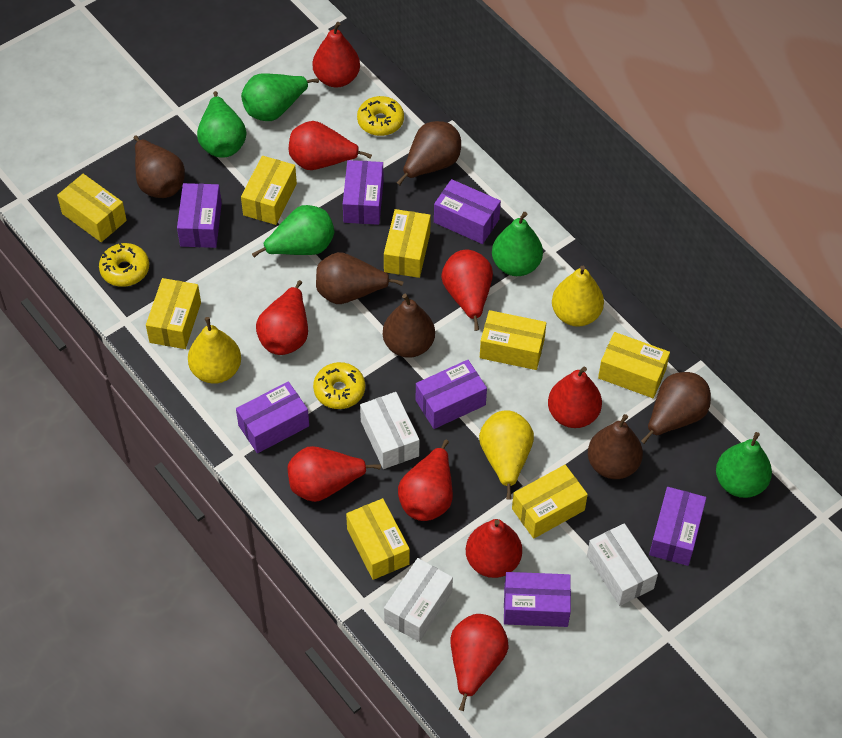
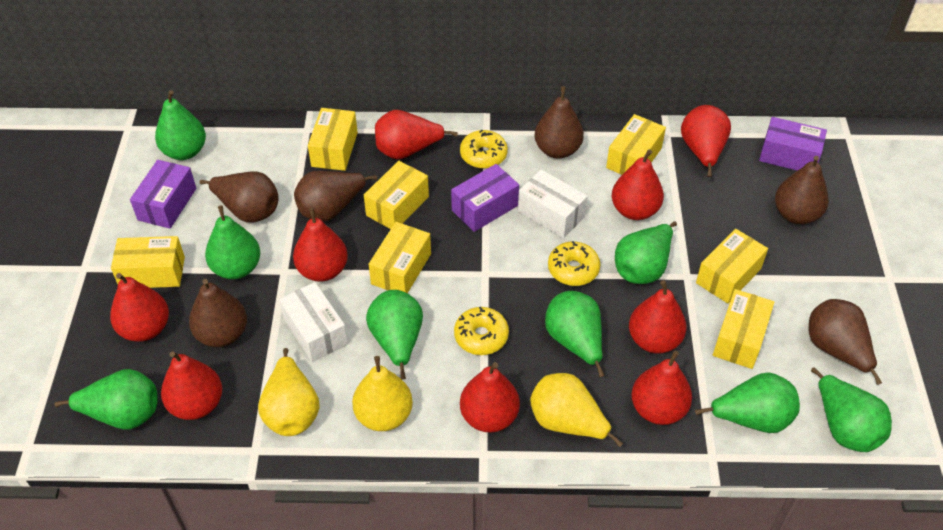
green pear: 5 -> 8
purple box: 7 -> 3
white box: 3 -> 2
yellow box: 8 -> 7

